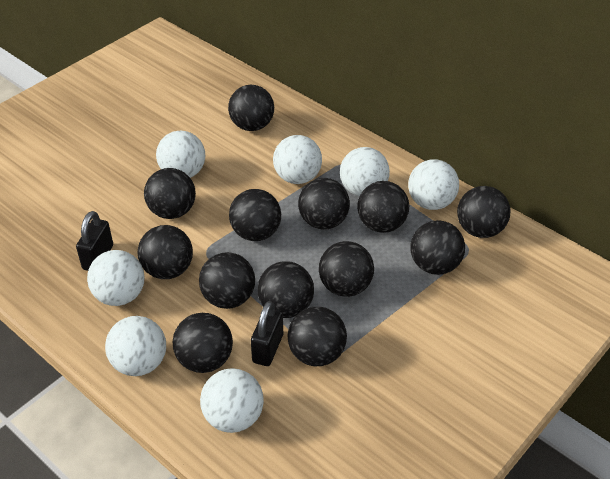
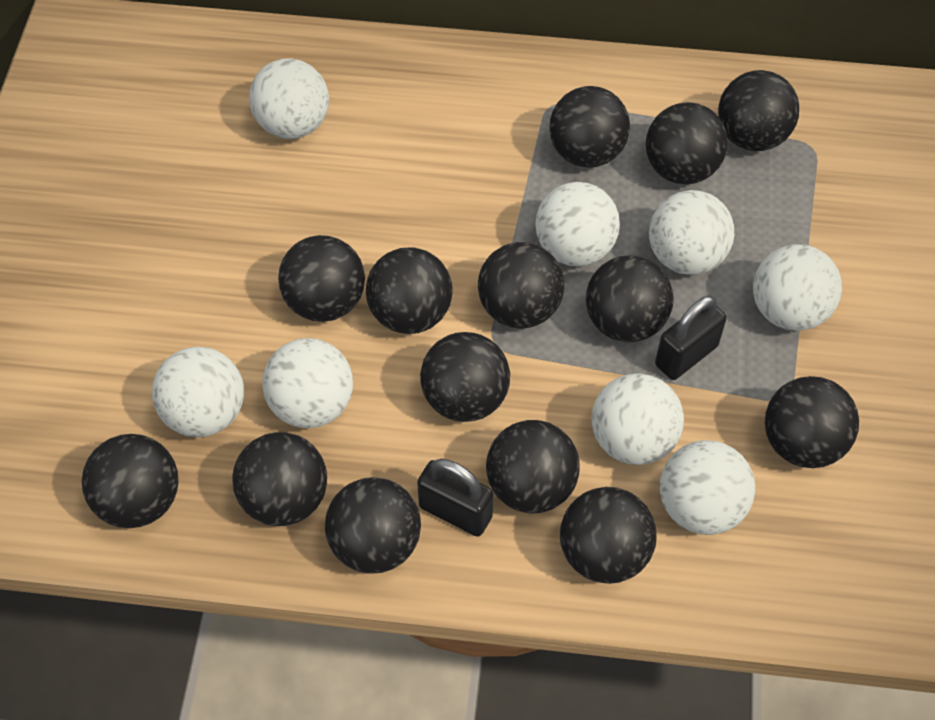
black ball: 13 -> 14
white ball: 7 -> 8

